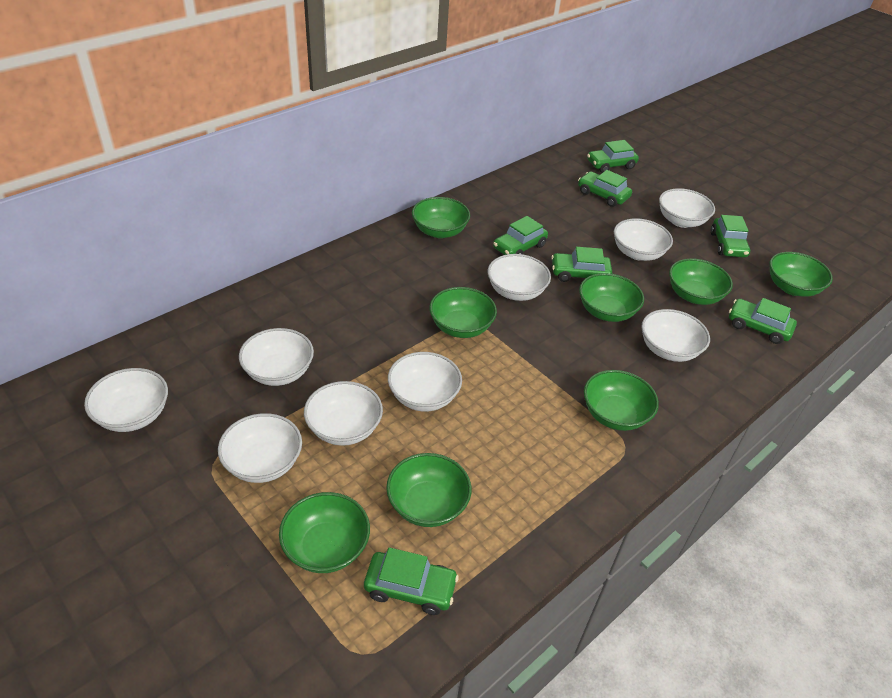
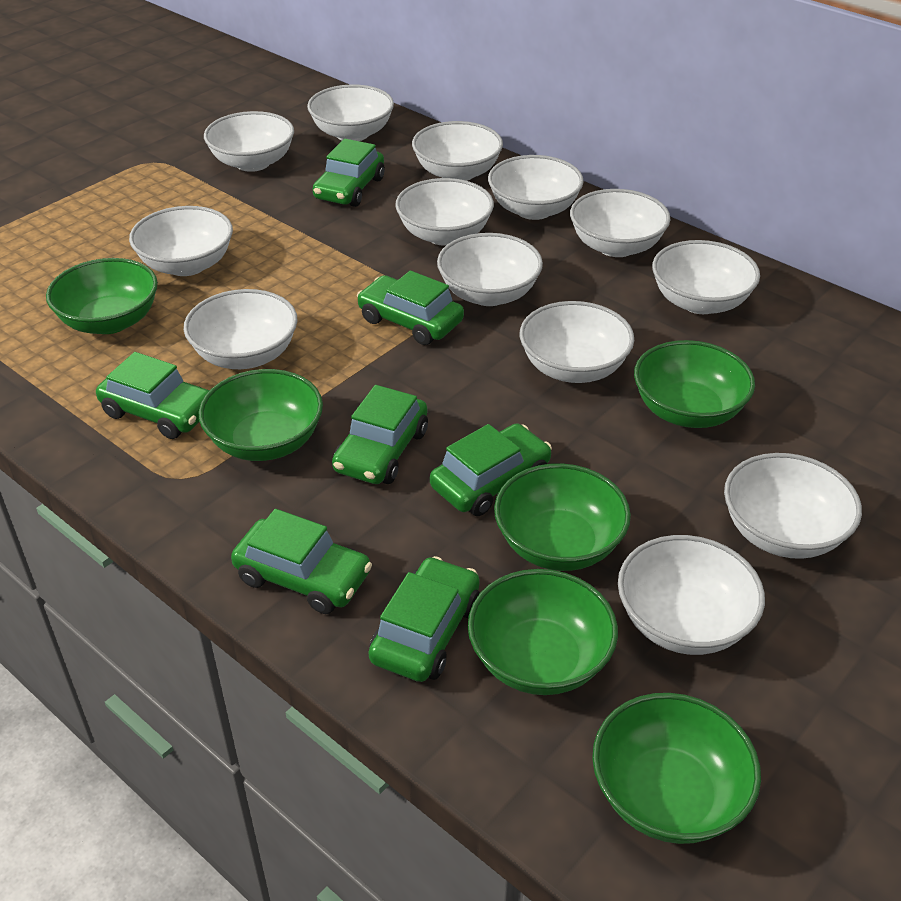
green bowl: 8 -> 6
white bowl: 9 -> 13

